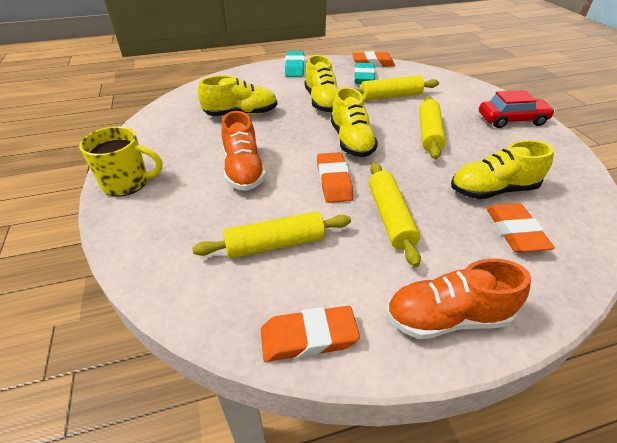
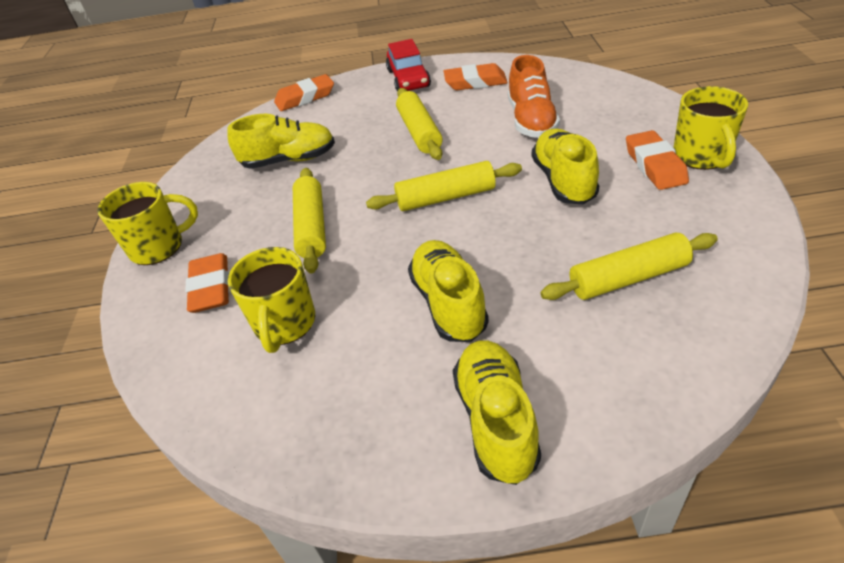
orange shoe: 2 -> 1
turquoise eraser: 2 -> 0
yellow mug: 1 -> 3

